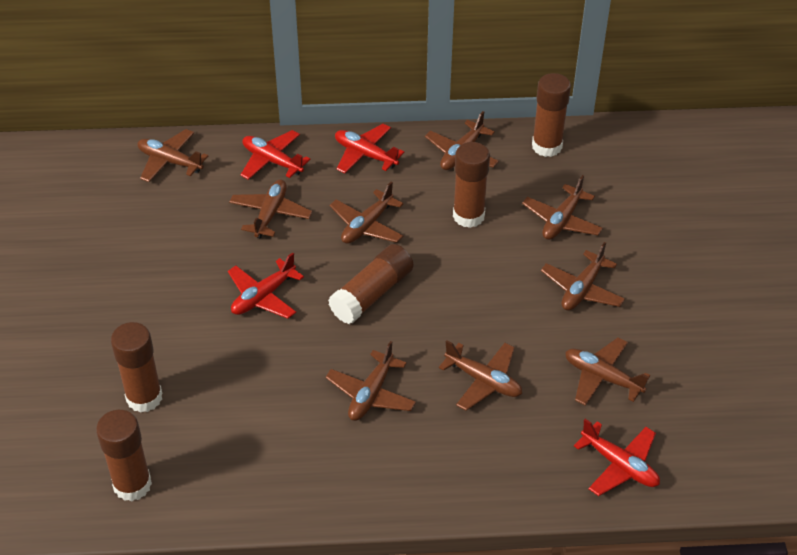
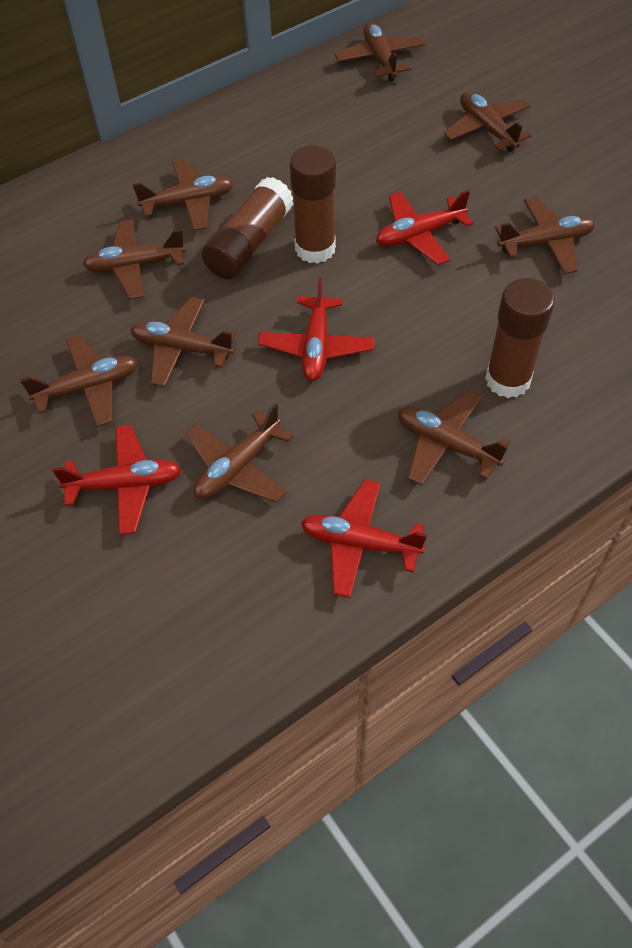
brown glue stick: 5 -> 3

